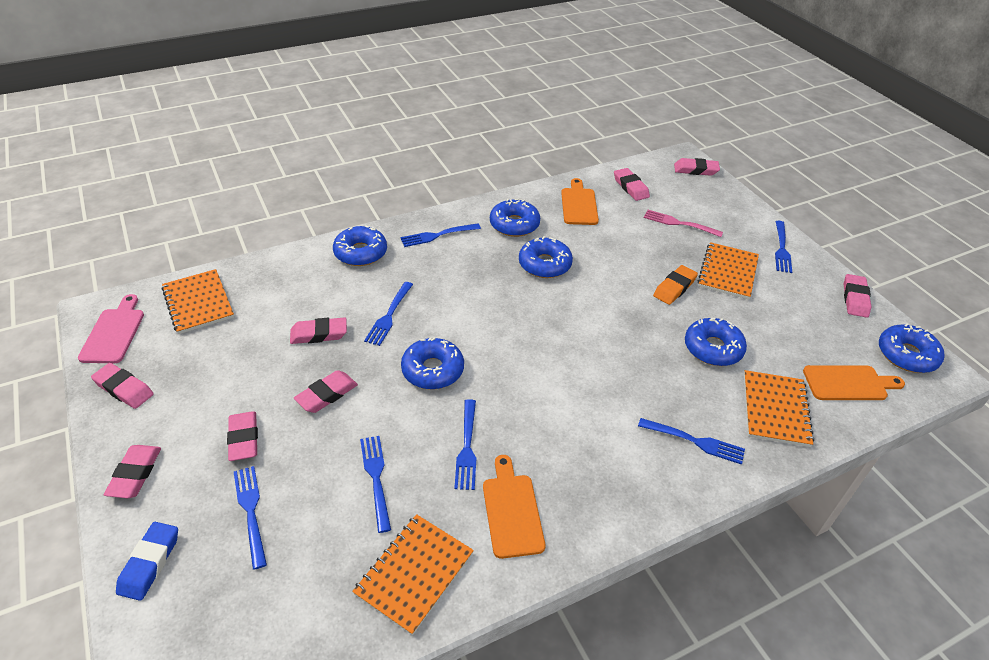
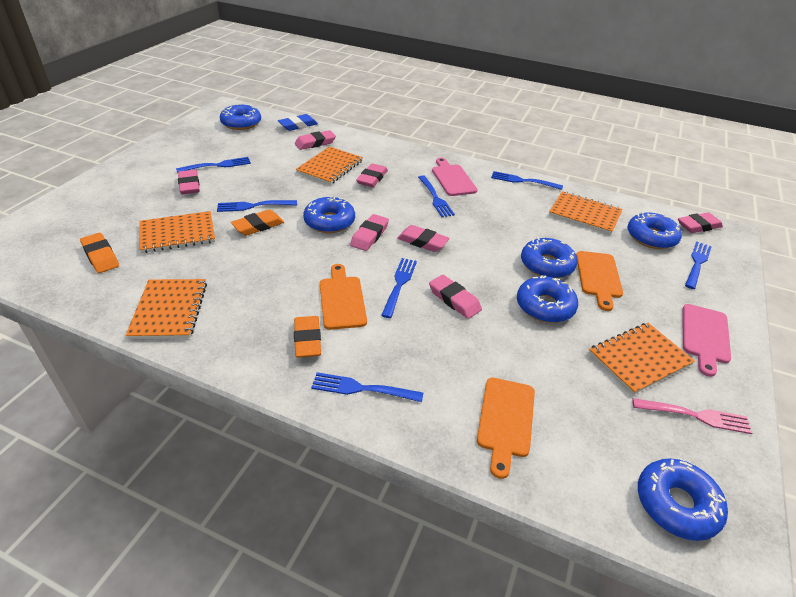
orange eraser: 1 -> 3
orange notebook: 4 -> 5
pink cutting board: 1 -> 2
pink eraser: 8 -> 7

